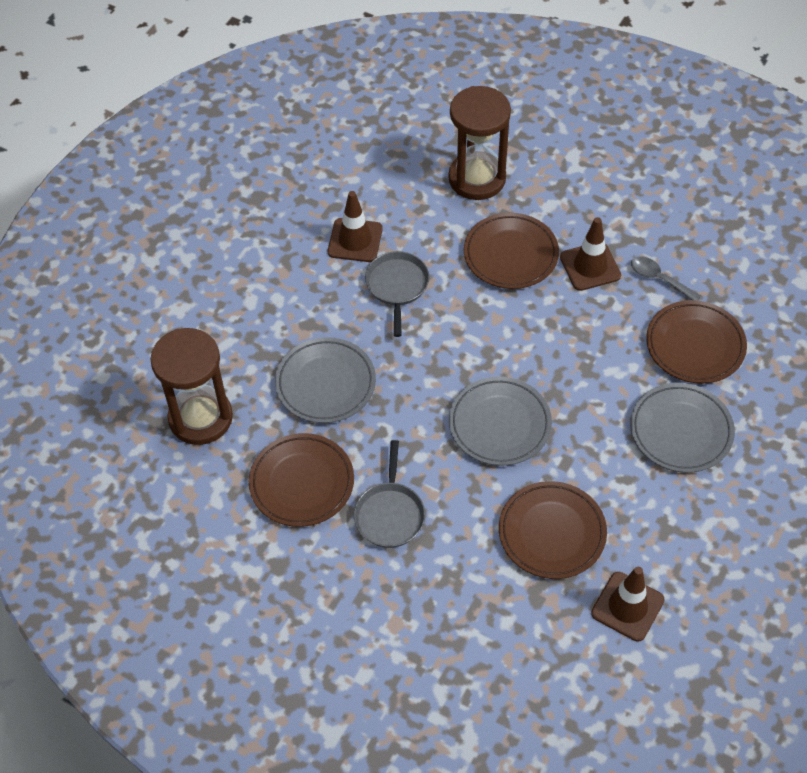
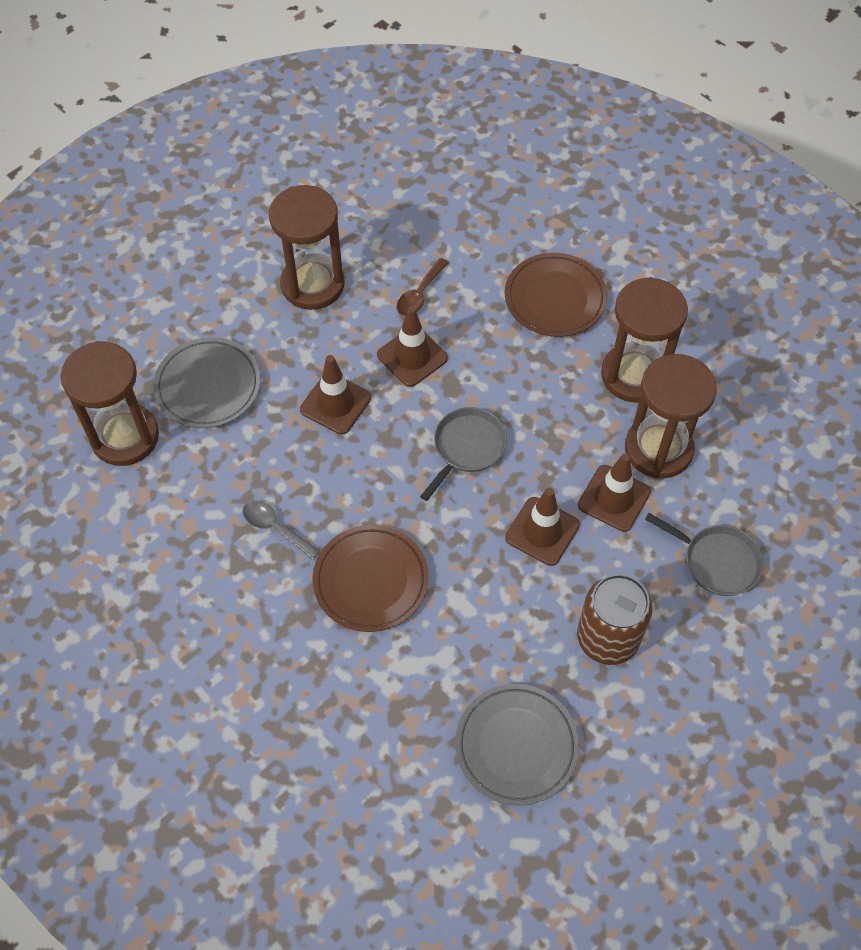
brown can: 0 -> 1
brown hourglass: 2 -> 4
brown plate: 4 -> 2
brown spoon: 0 -> 1
brown traffic cone: 3 -> 4
grey plate: 3 -> 2

